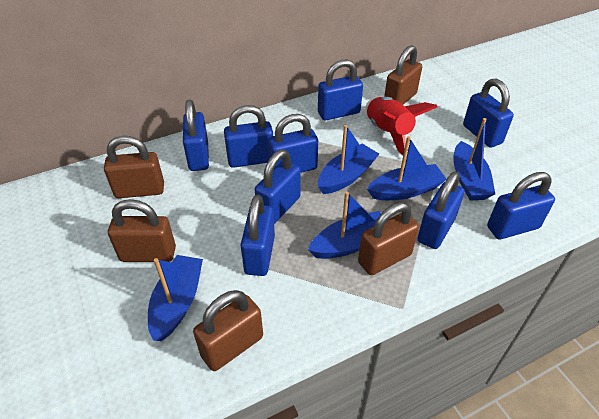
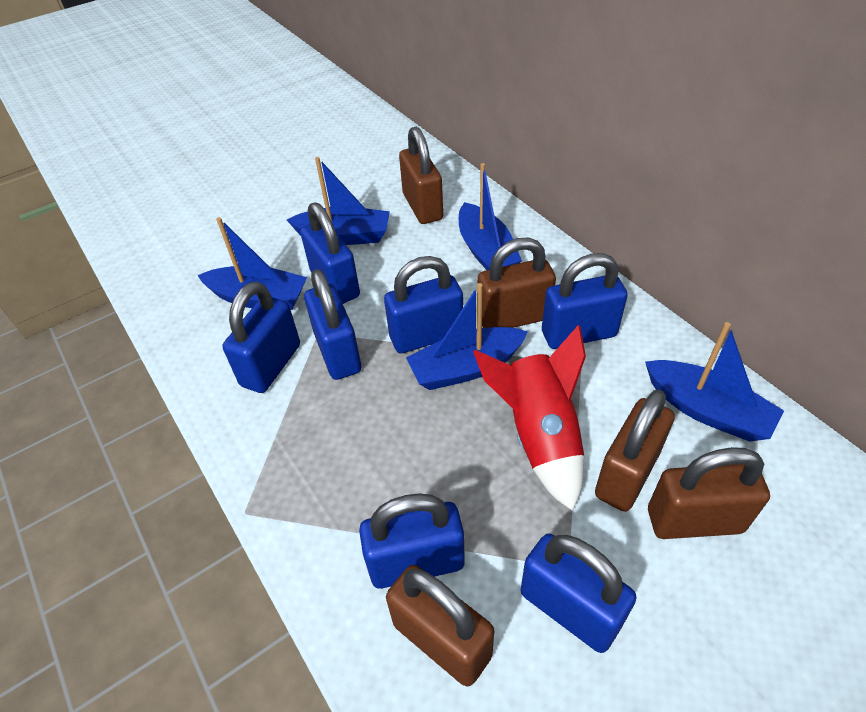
blue padlock: 9 -> 7

